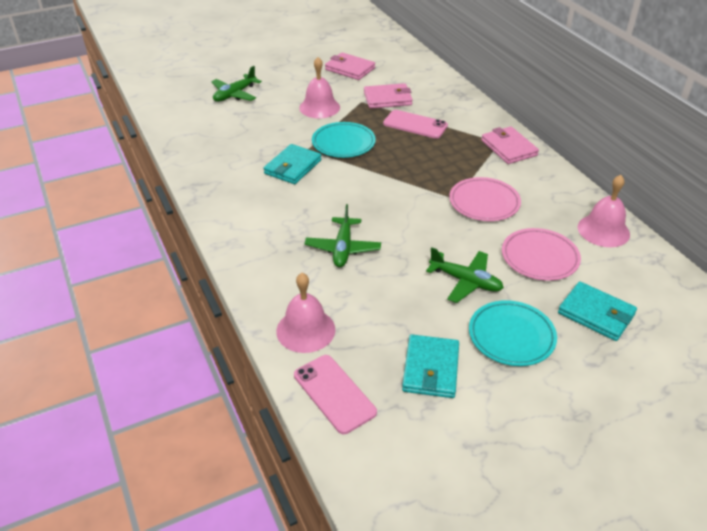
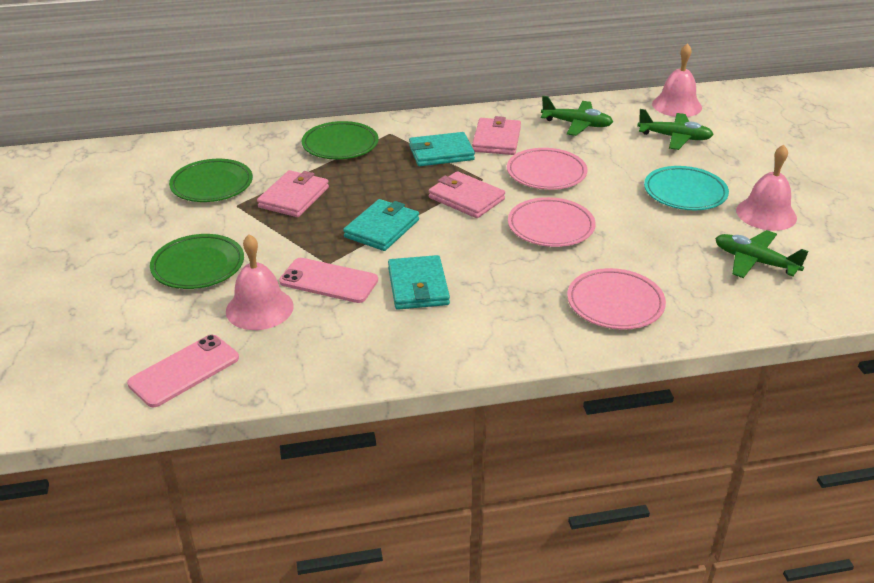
green plate: 0 -> 3
pink plate: 2 -> 3
turquoise plate: 2 -> 1

